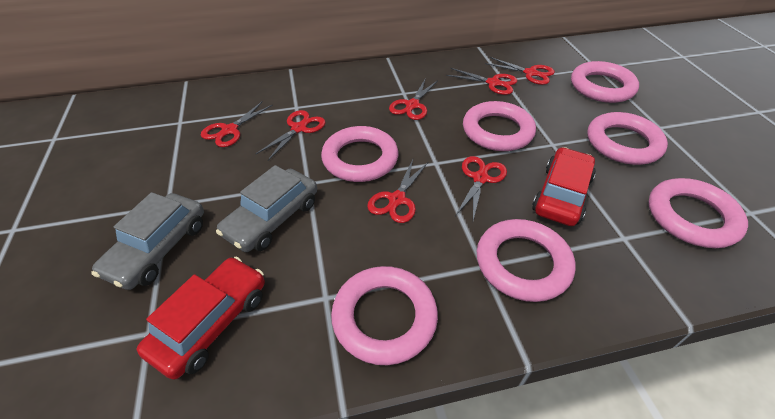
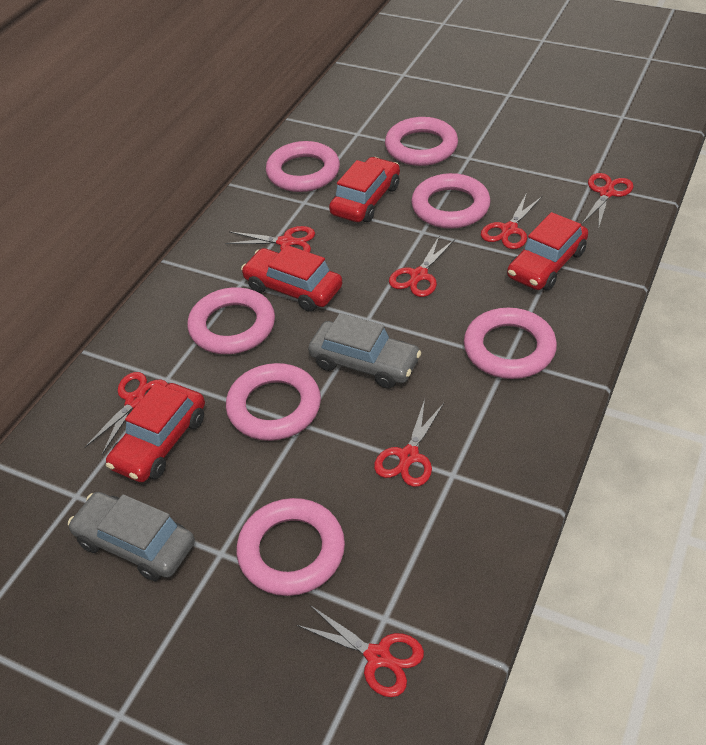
red car: 2 -> 4

